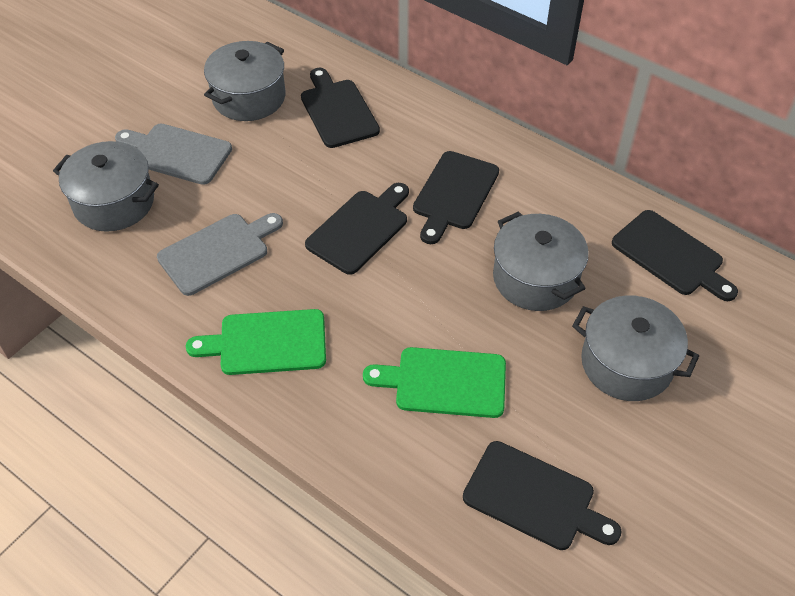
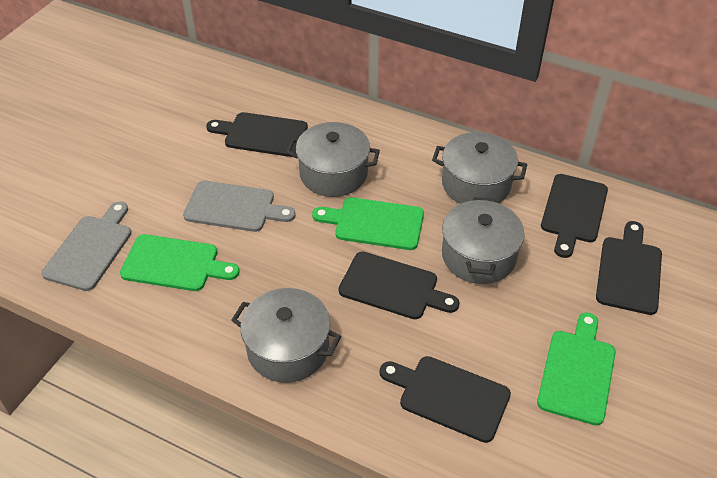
green cutting board: 2 -> 3

